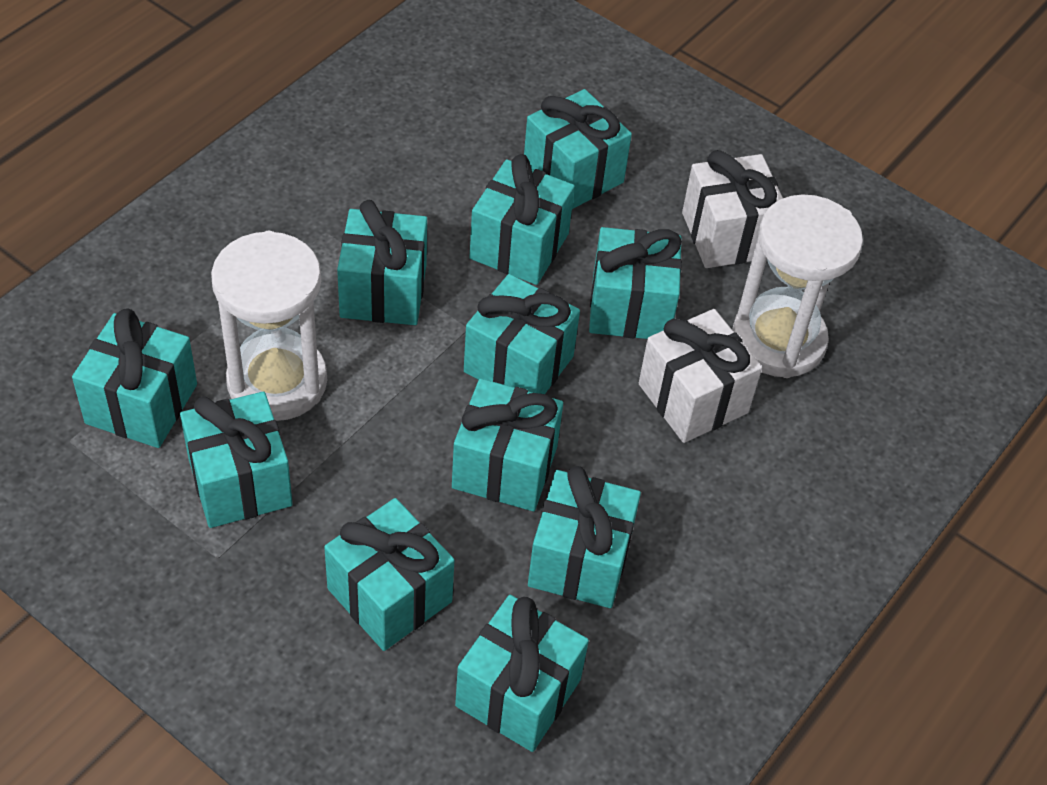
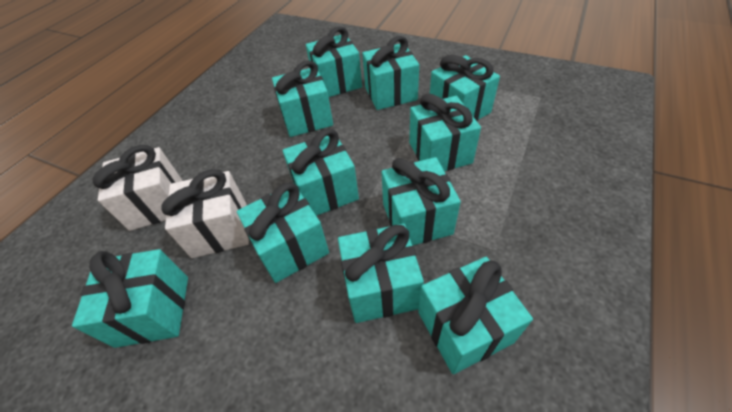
white hourglass: 2 -> 0

